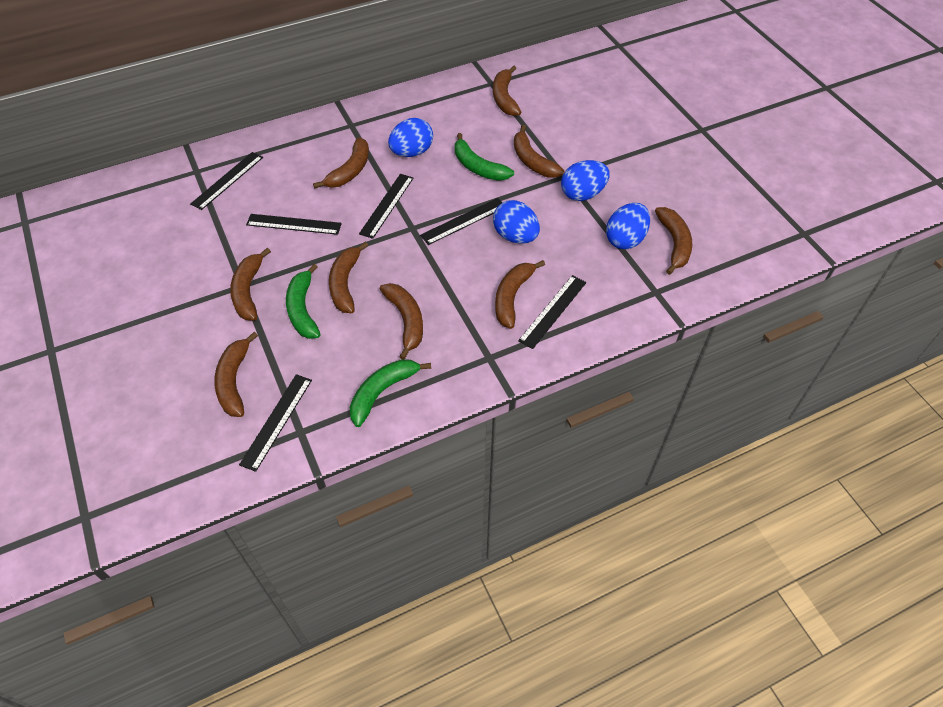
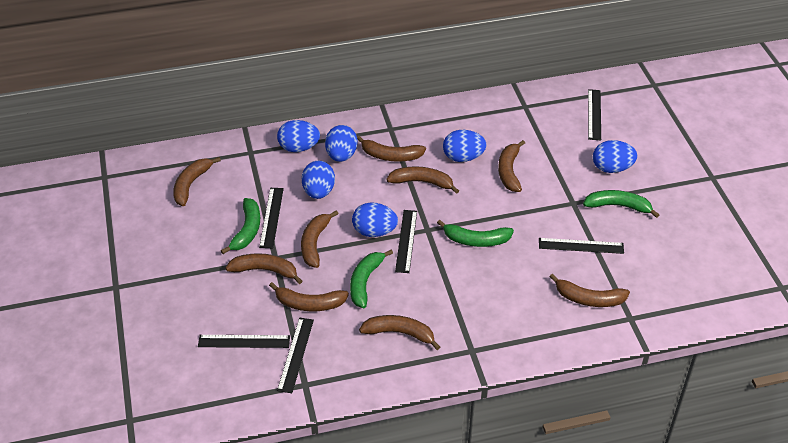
blue egg: 4 -> 6
green banana: 3 -> 4

